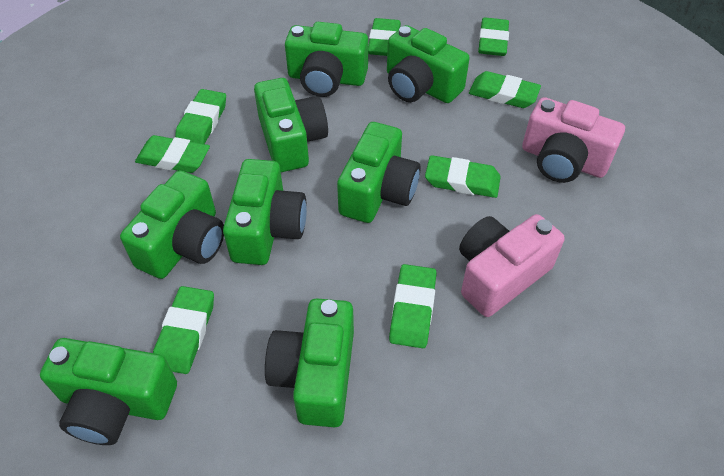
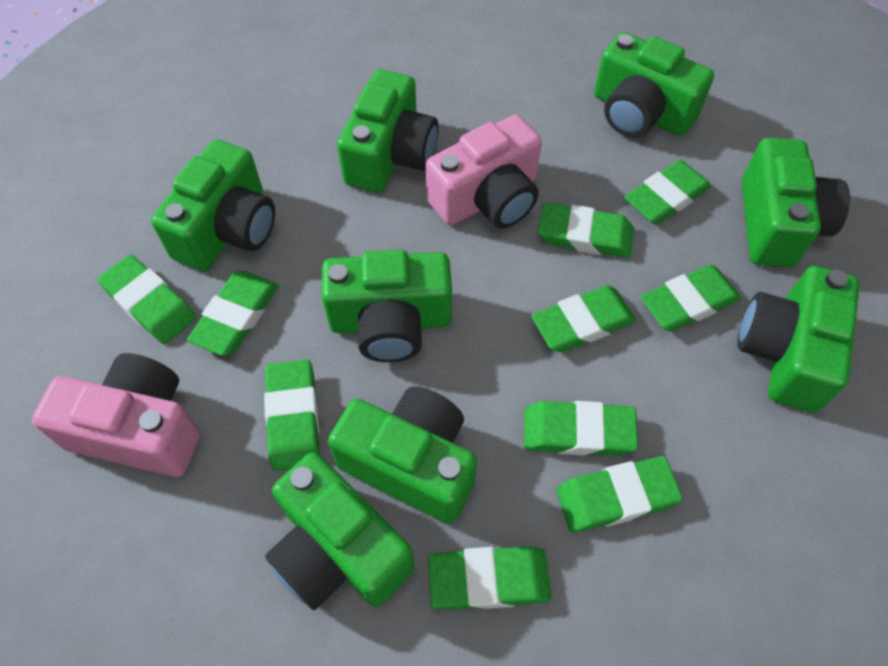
green eraser: 8 -> 10

